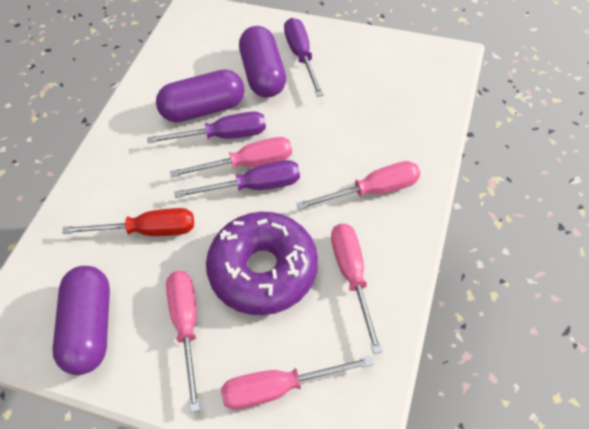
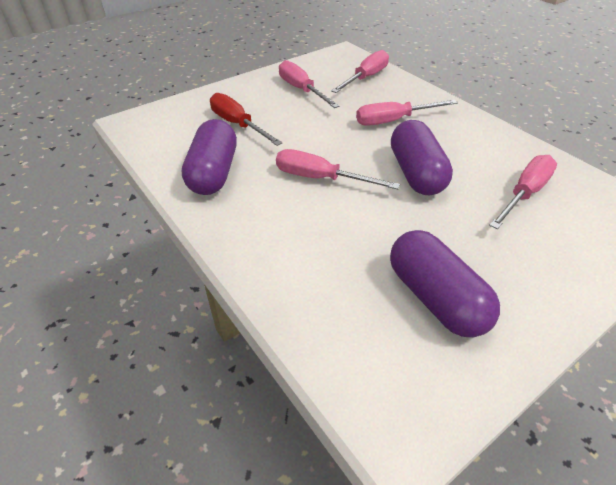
purple donut: 1 -> 0
purple screwdriver: 3 -> 0

